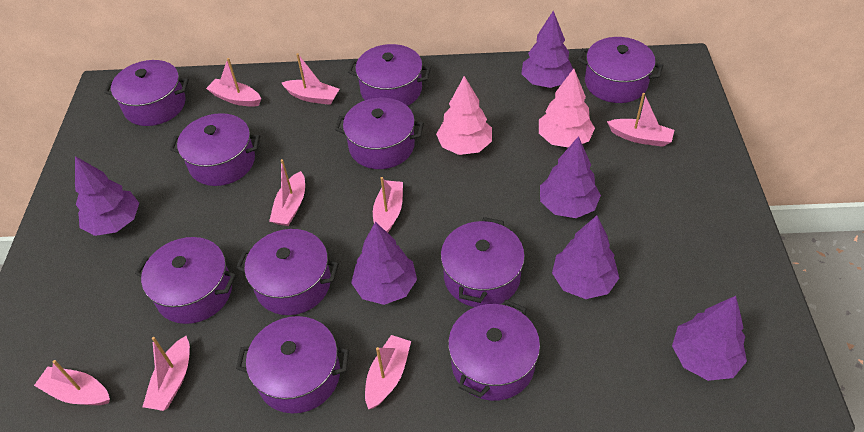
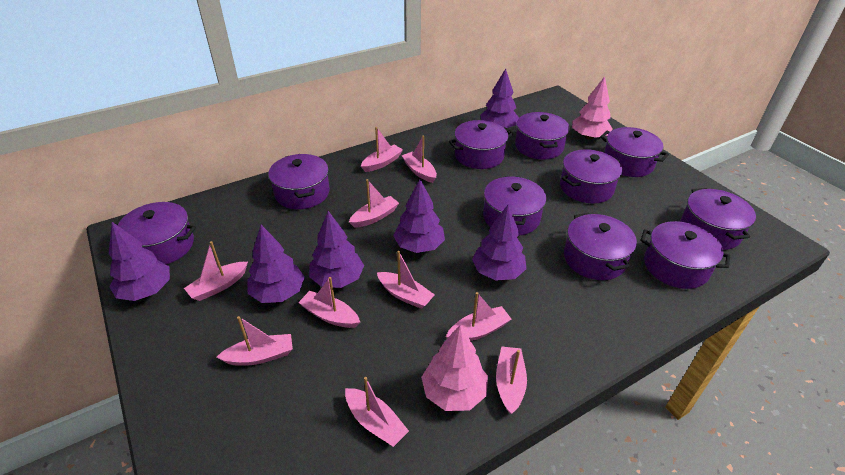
pink boat: 8 -> 10

